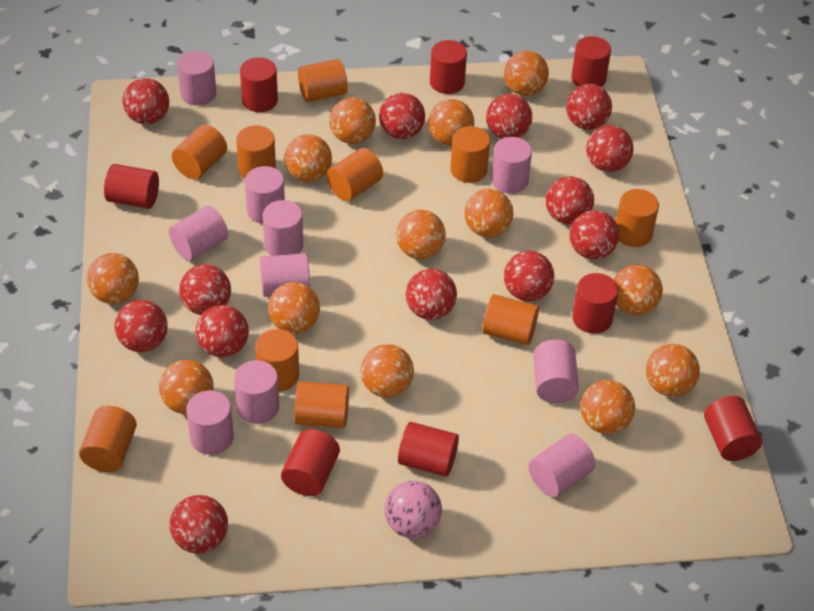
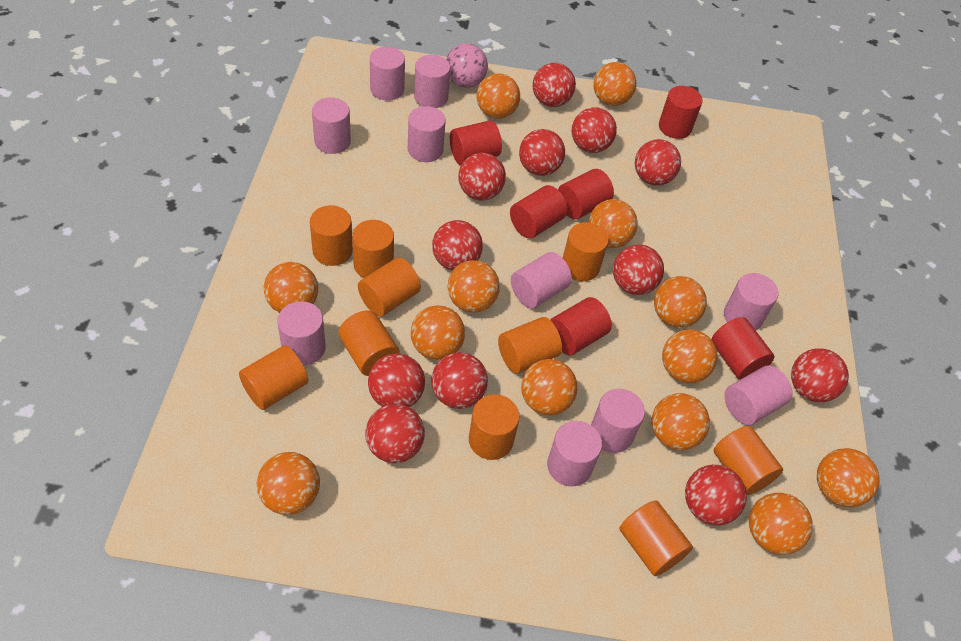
red ball: 13 -> 12
red cylinder: 8 -> 6

